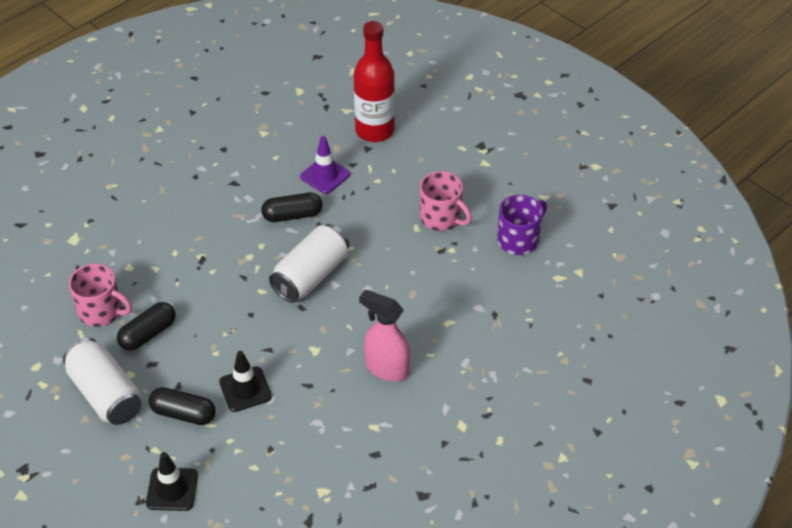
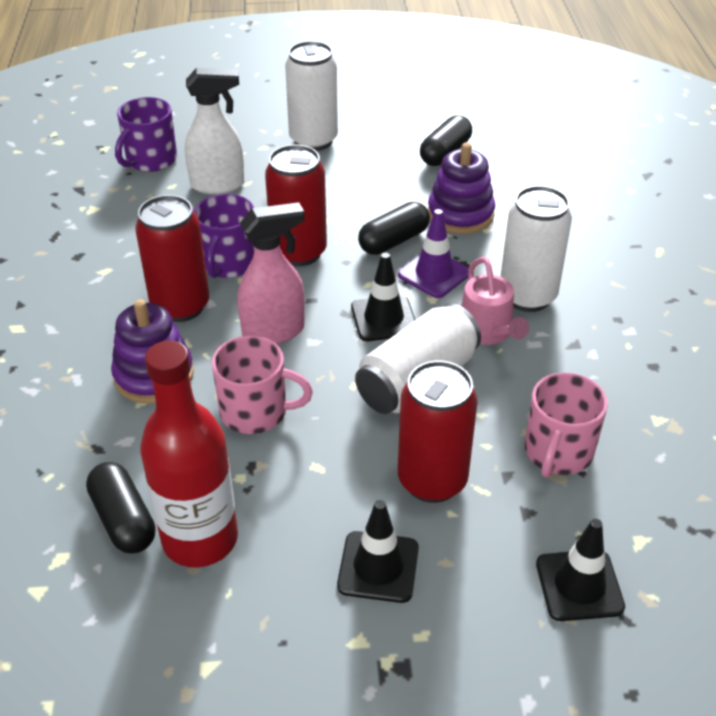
black traffic cone: 2 -> 3
pink watering can: 0 -> 1
purple mug: 1 -> 2
purple stacking toy: 0 -> 2
red can: 0 -> 3
white can: 2 -> 3
white spray bottle: 0 -> 1

